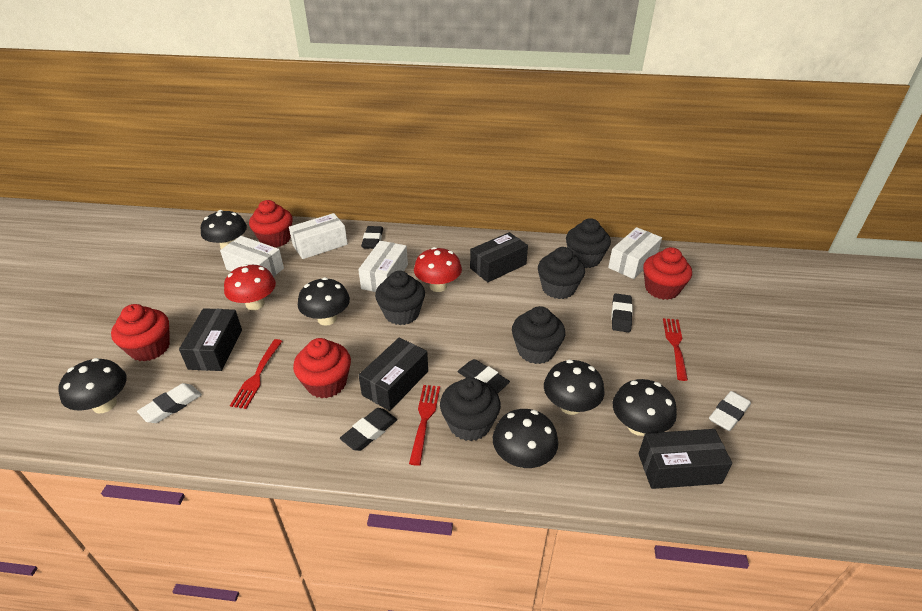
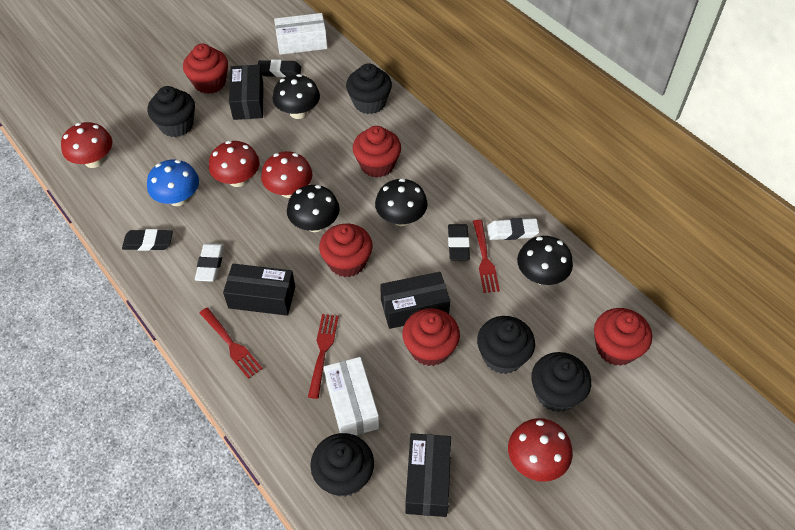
black eraser: 4 -> 3
black mushroom: 6 -> 4
blue mushroom: 0 -> 1
red cupcake: 4 -> 5
red mushroom: 2 -> 4
white box: 4 -> 2

